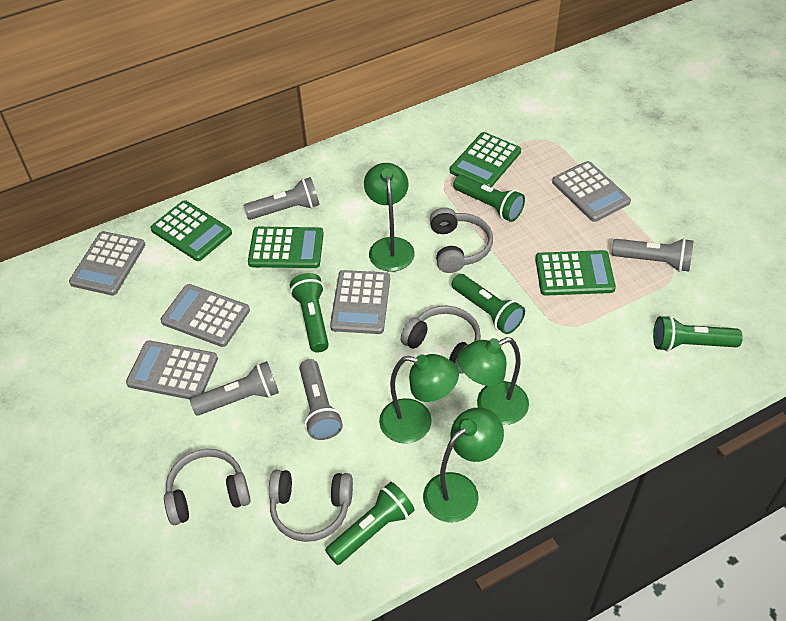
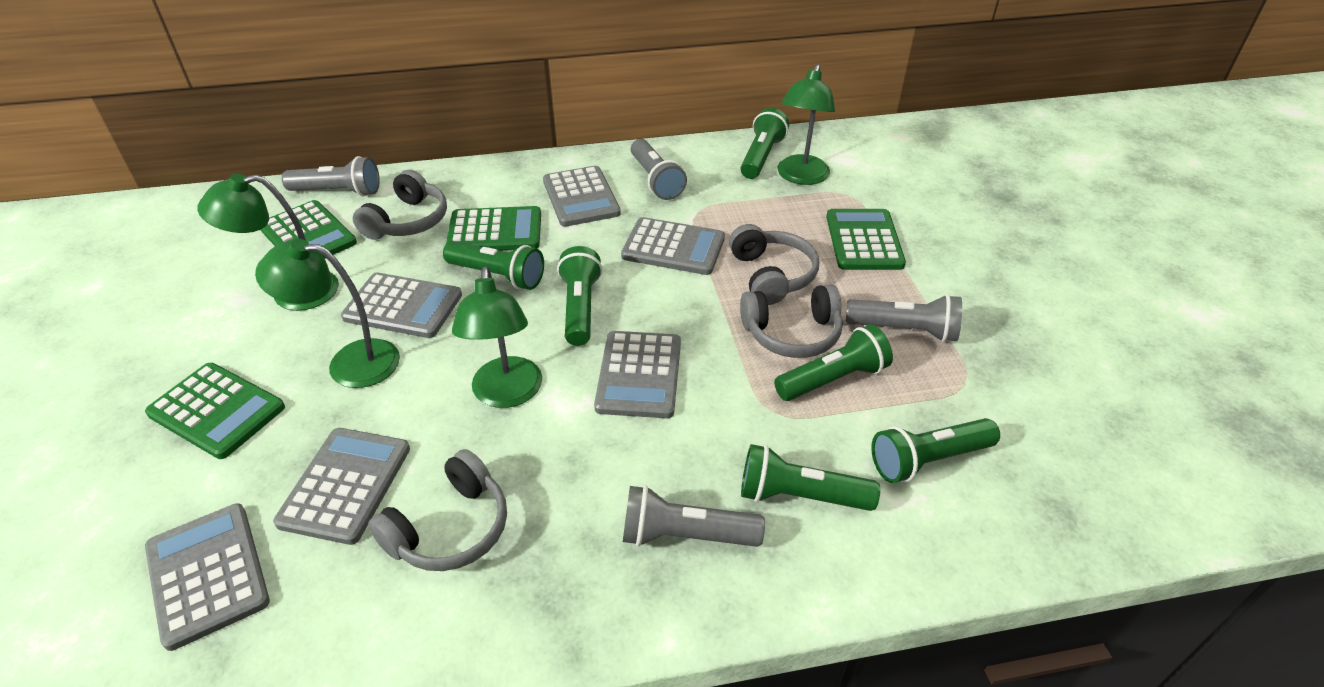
green flashlight: 5 -> 6
grey calculator: 5 -> 6

